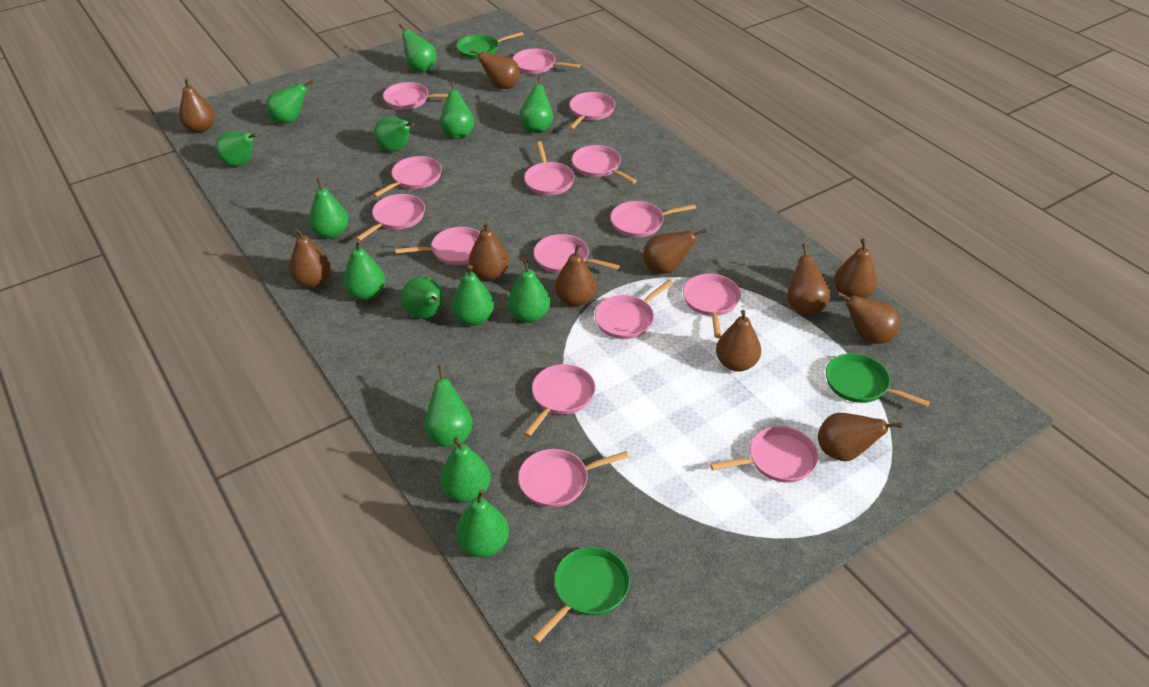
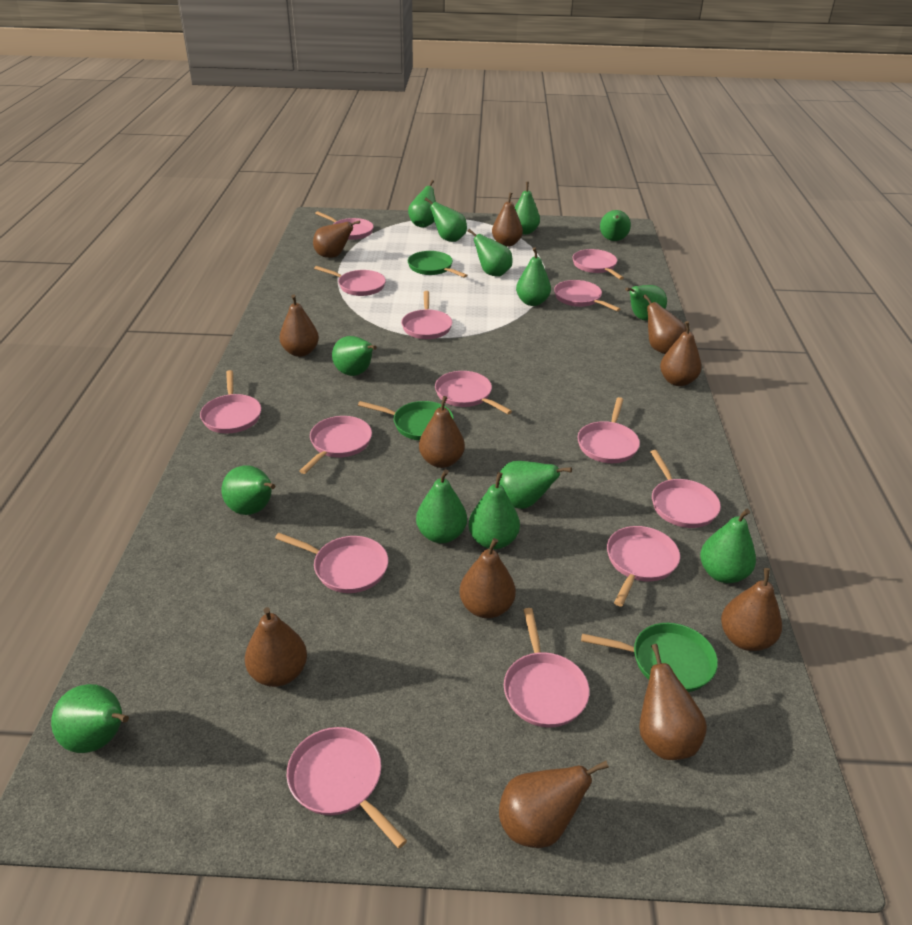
pink pan: 15 -> 14

